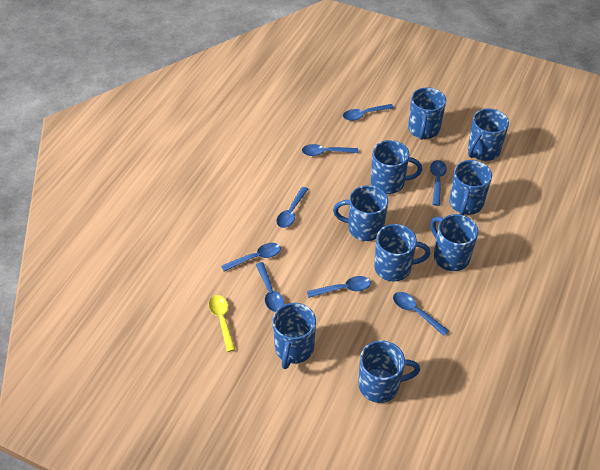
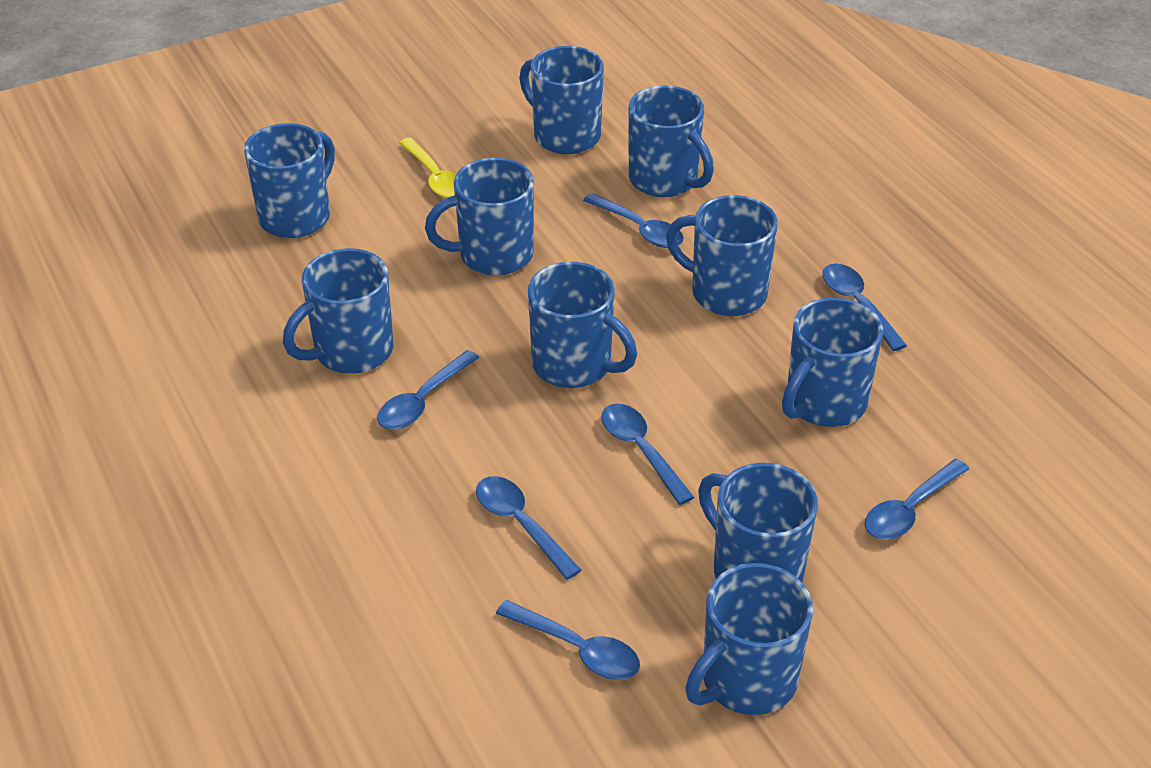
blue mug: 9 -> 10
blue spoon: 8 -> 7

